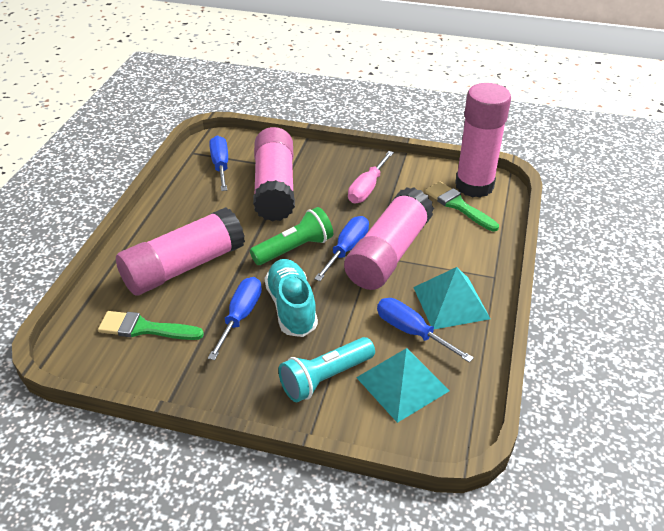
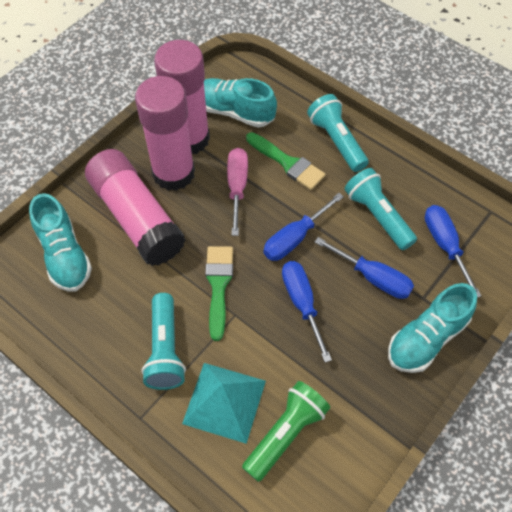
pink glue stick: 4 -> 3
turquoise flashlight: 1 -> 3
turquoise pyramid: 2 -> 1
turquoise shoe: 1 -> 3

